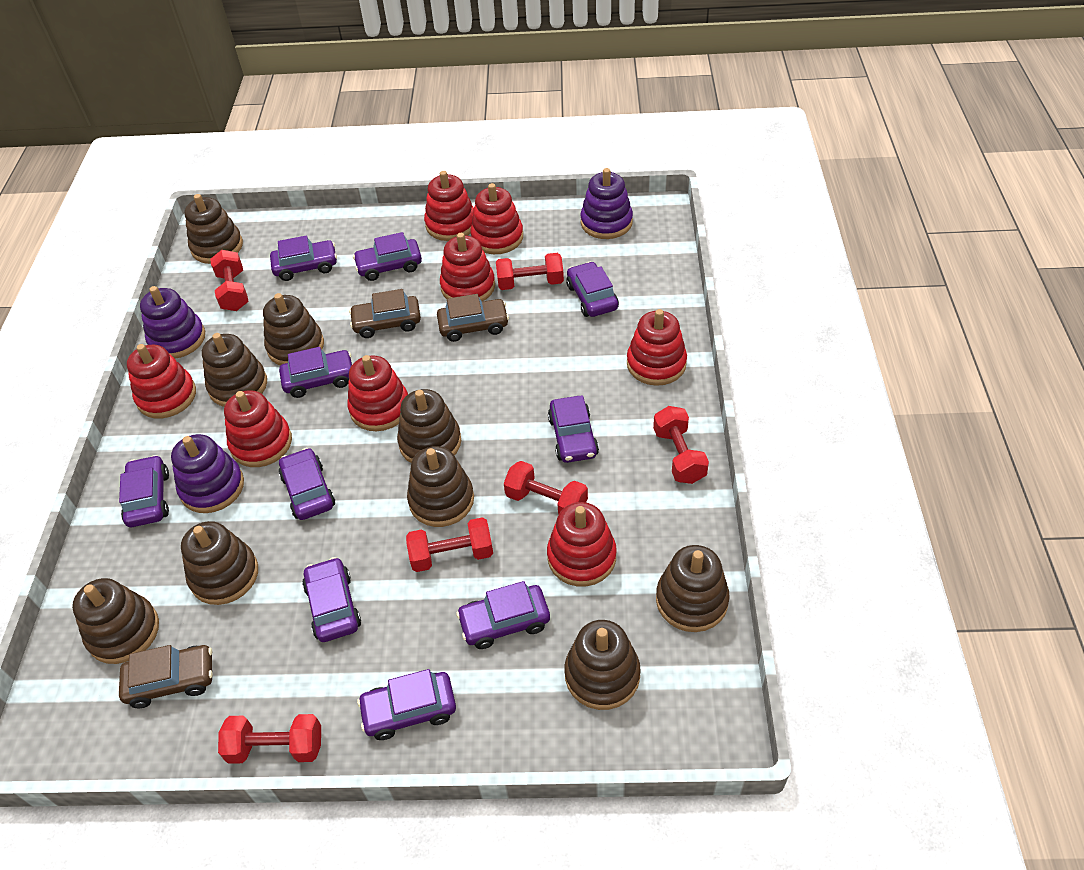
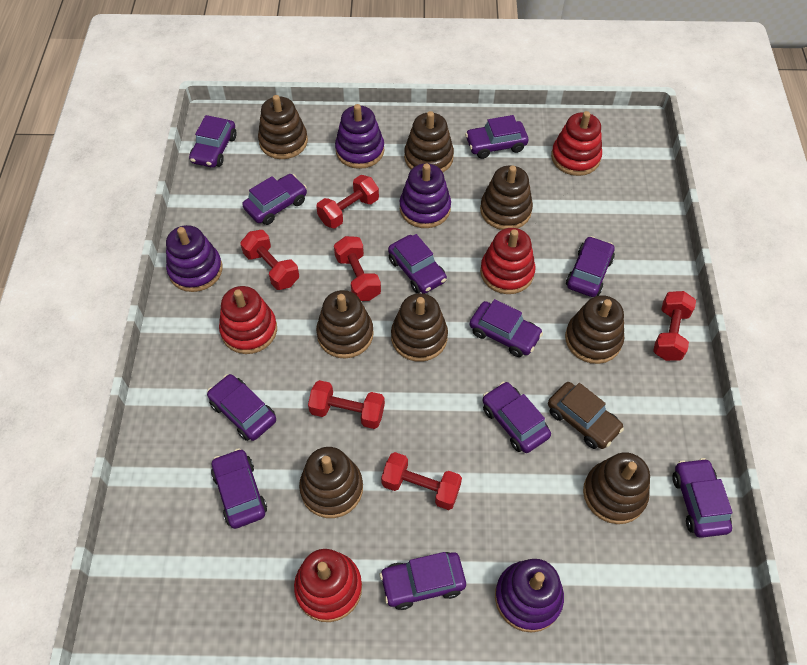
brown car: 3 -> 1
brown stacking toy: 9 -> 8
purple car: 10 -> 11
purple stacking toy: 3 -> 4
red stacking toy: 8 -> 4

